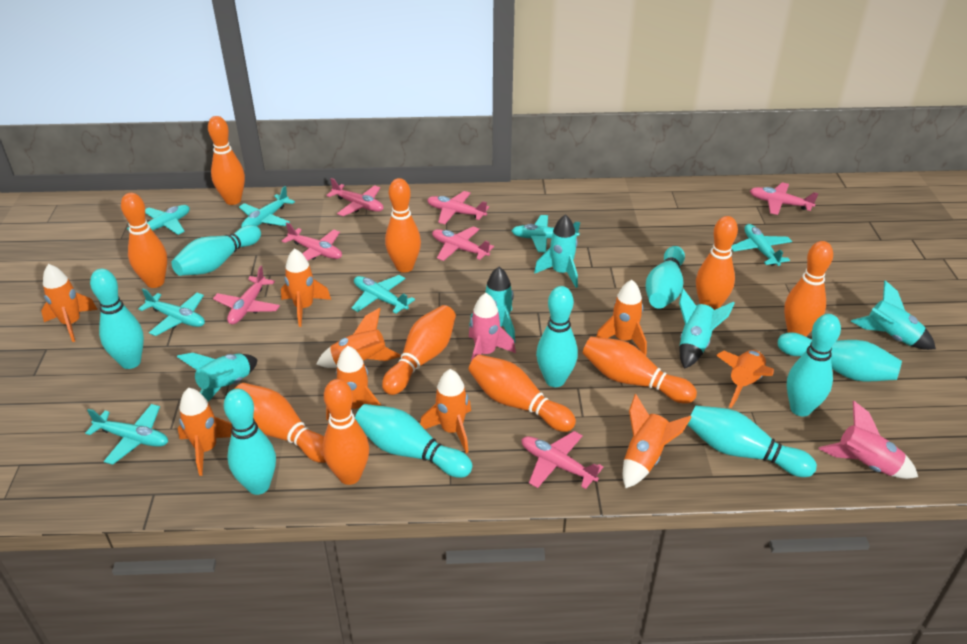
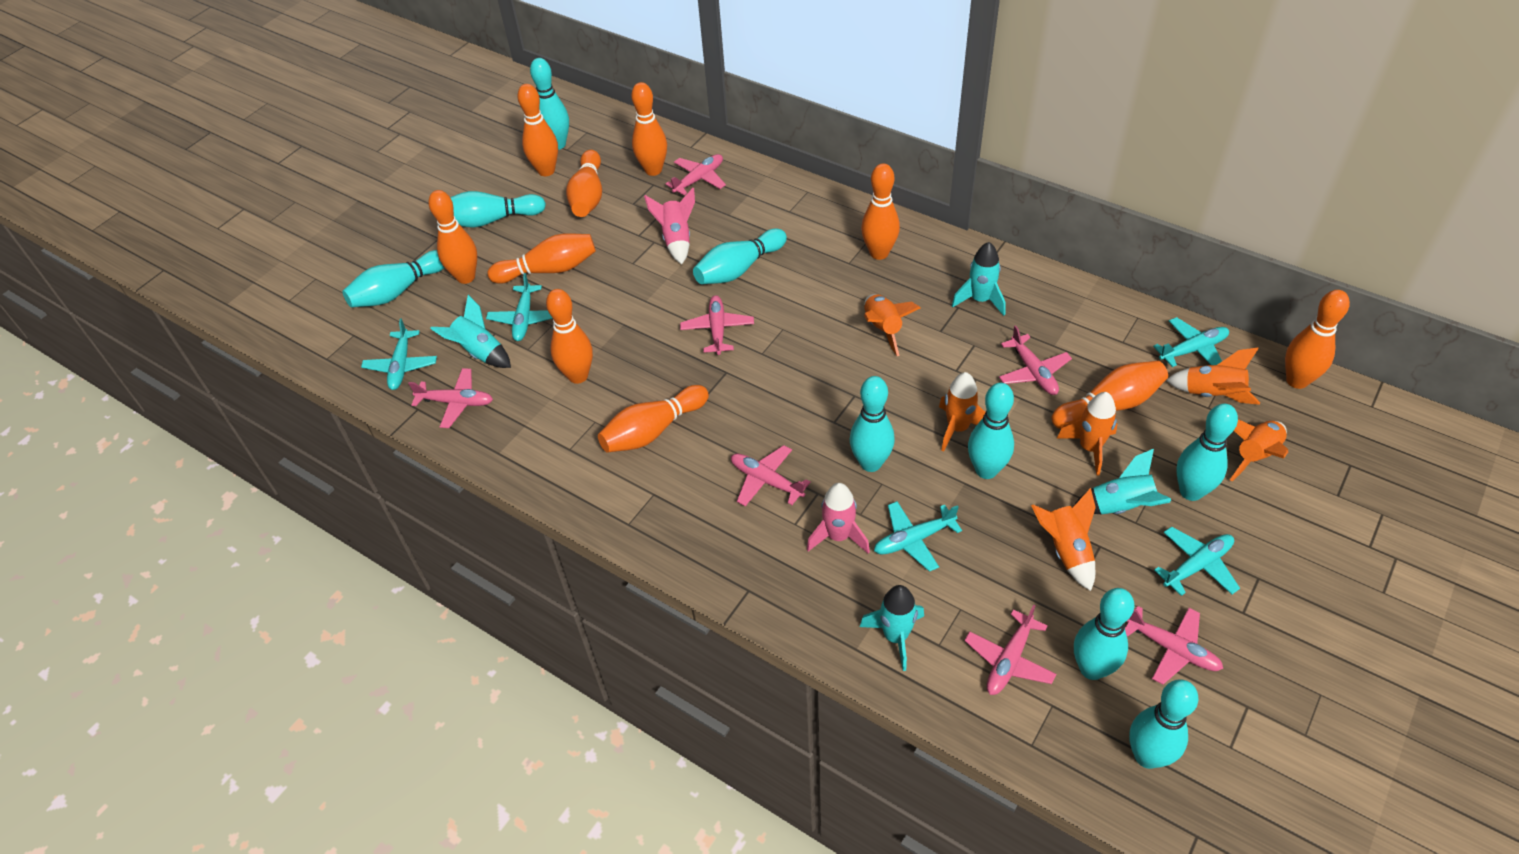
orange rocket: 9 -> 6
turquoise plane: 7 -> 5
turquoise rocket: 5 -> 4

